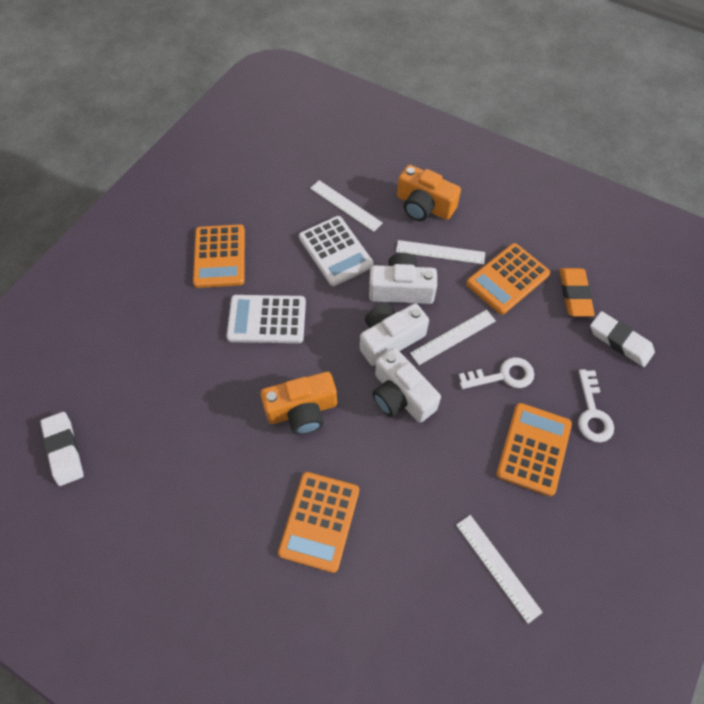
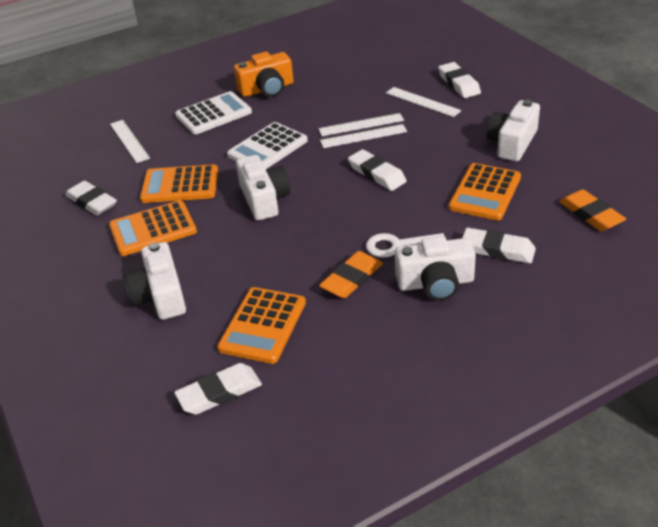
orange camera: 2 -> 1
orange eraser: 1 -> 2
white camera: 3 -> 4
white eraser: 2 -> 5
white key: 2 -> 1

